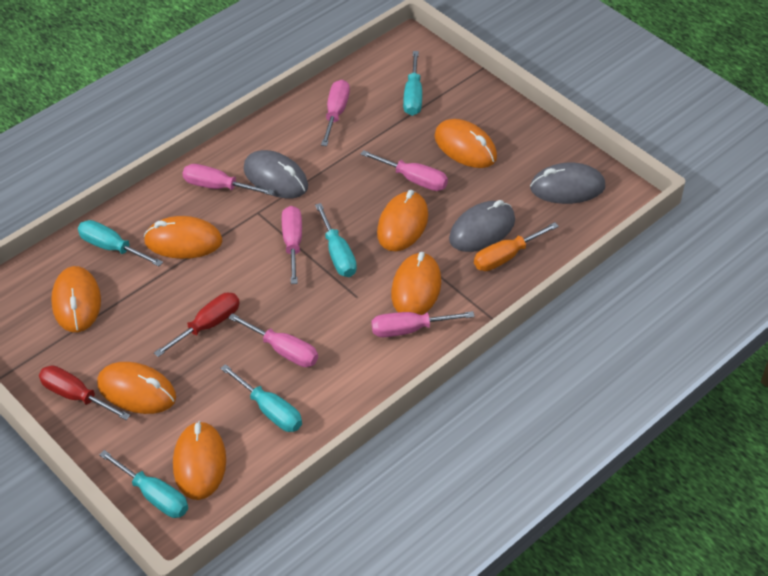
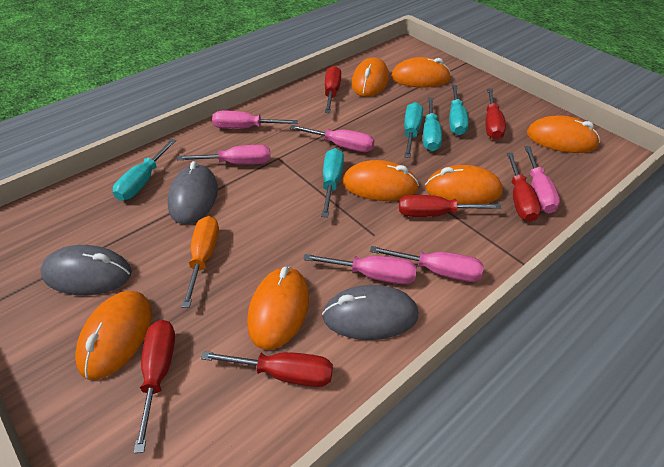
red screwdriver: 2 -> 6

